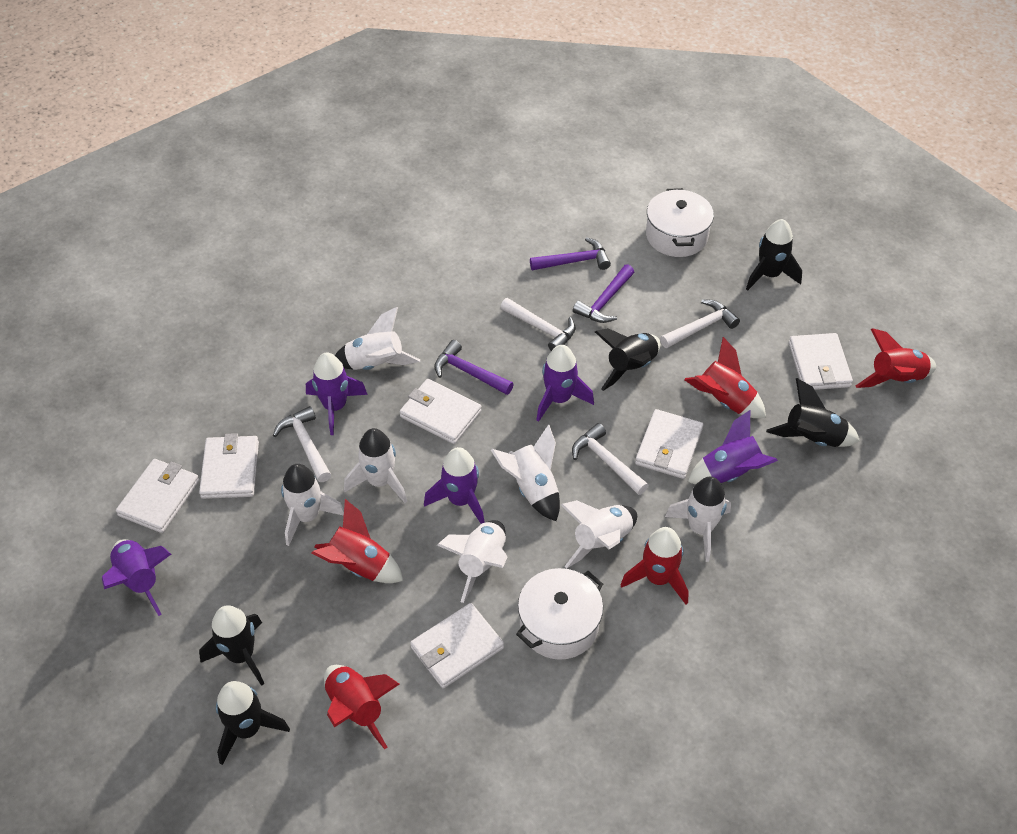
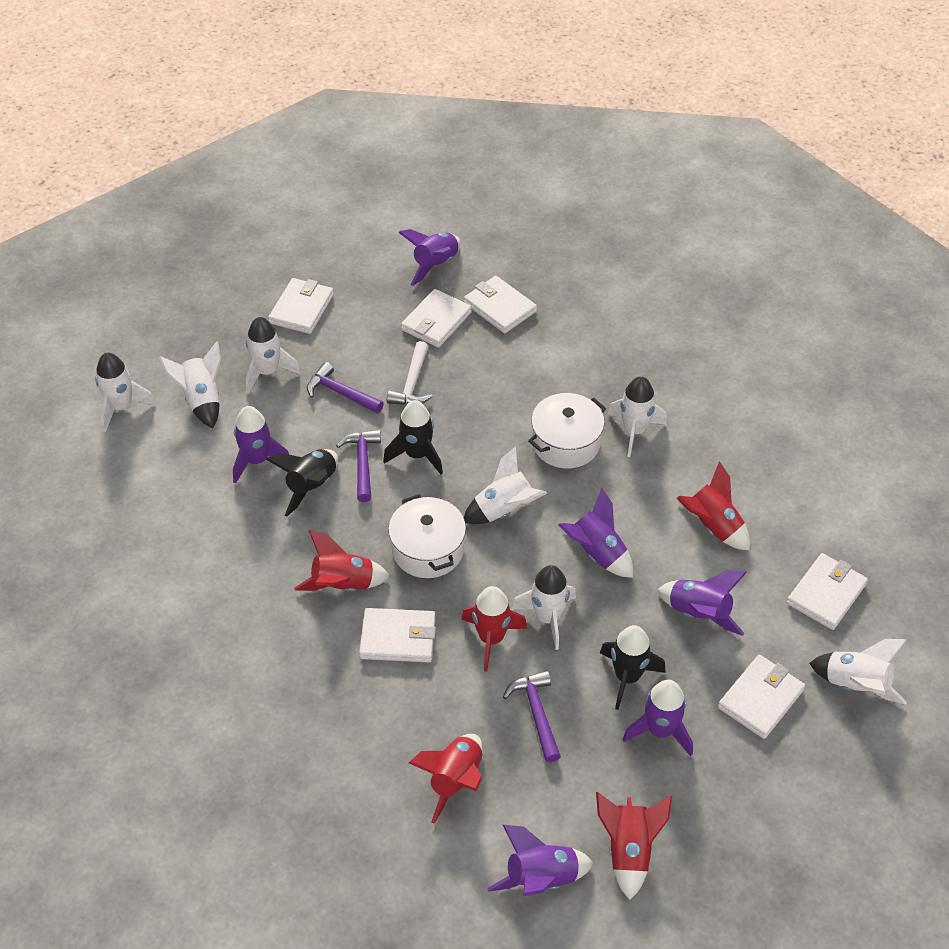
black rocket: 5 -> 3
purple rocket: 5 -> 6
white hammer: 4 -> 1

